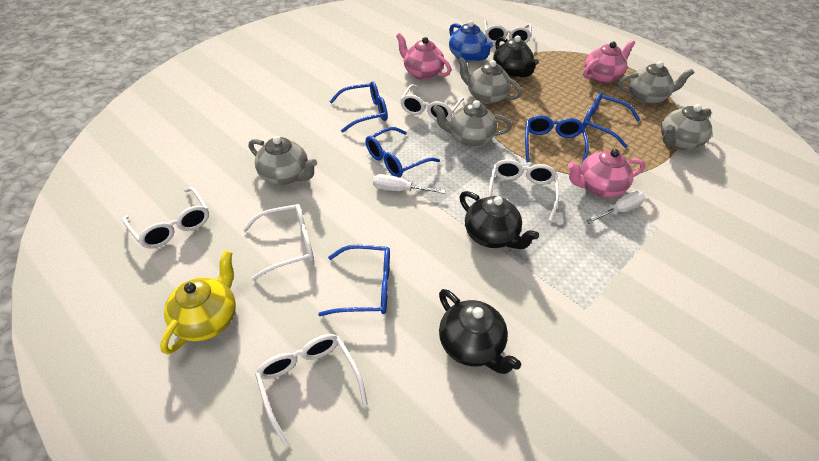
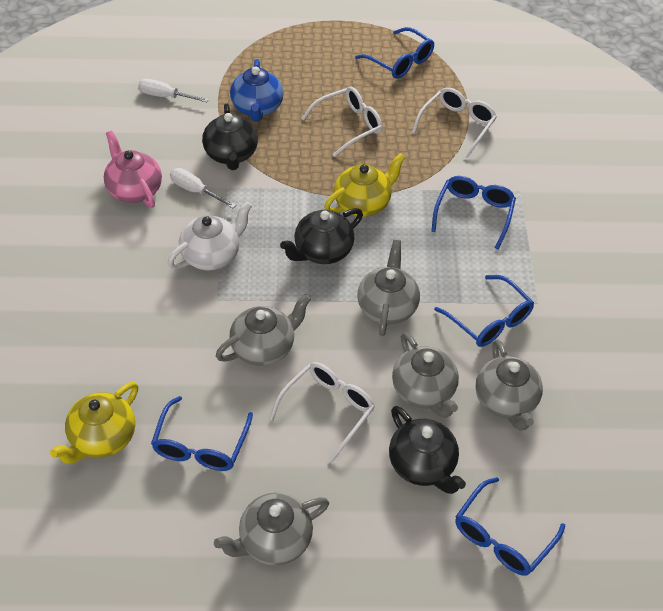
pink teapot: 3 -> 1
white glasses: 6 -> 3
white teapot: 0 -> 1
yellow teapot: 1 -> 2

